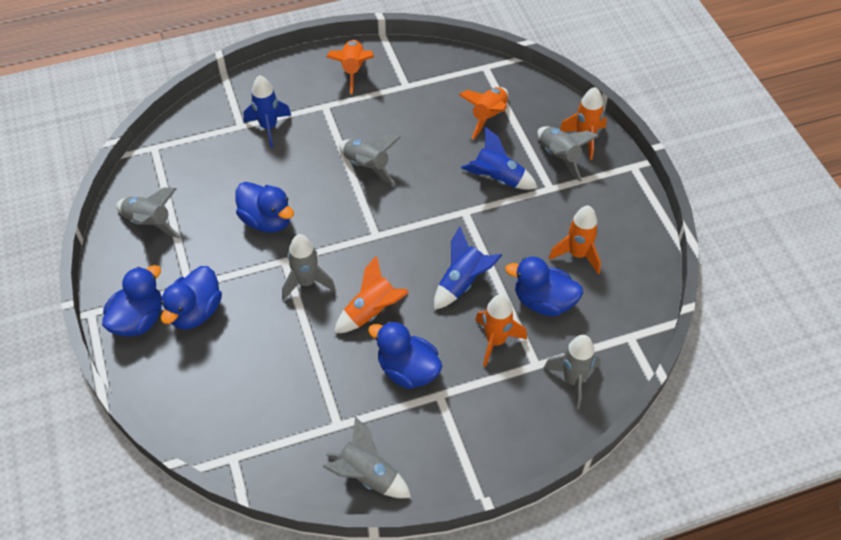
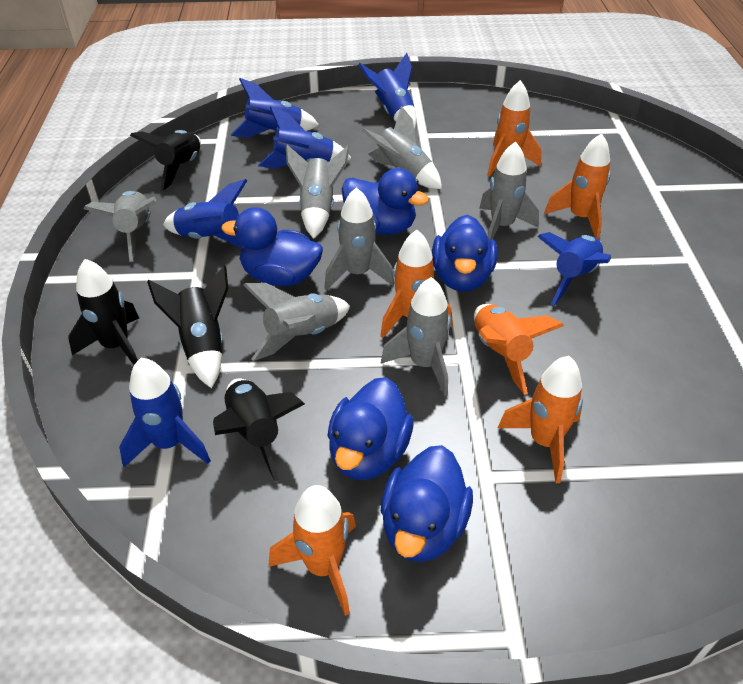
black rocket: 0 -> 4
blue rocket: 3 -> 6
grey rocket: 6 -> 7

